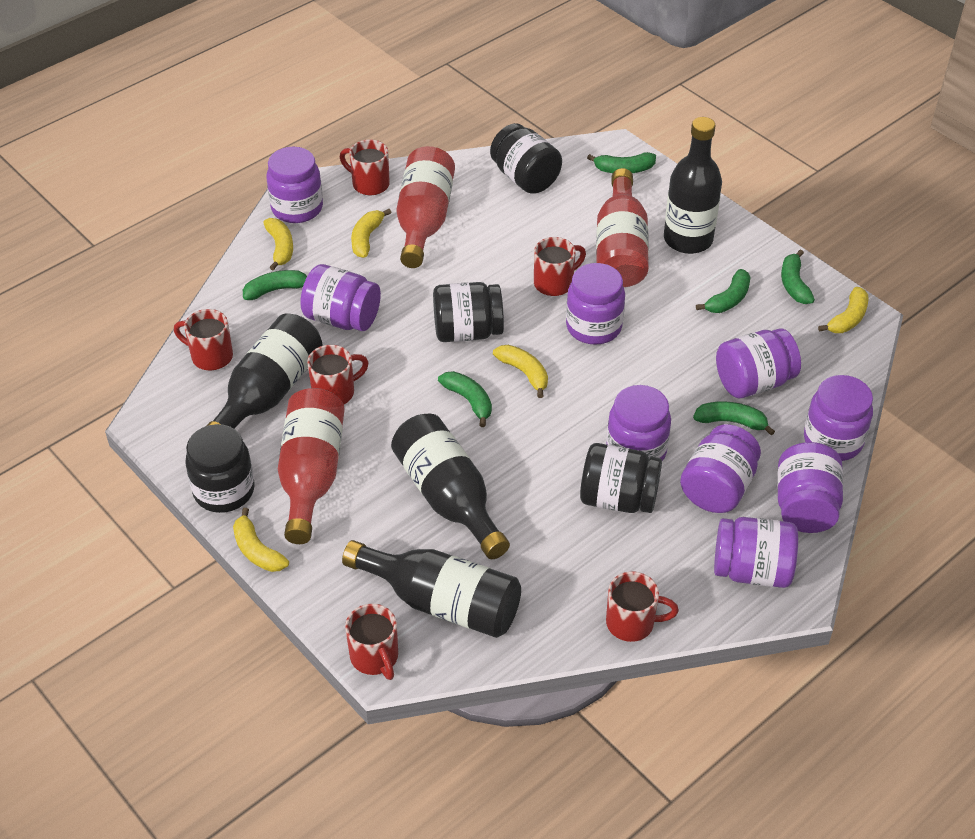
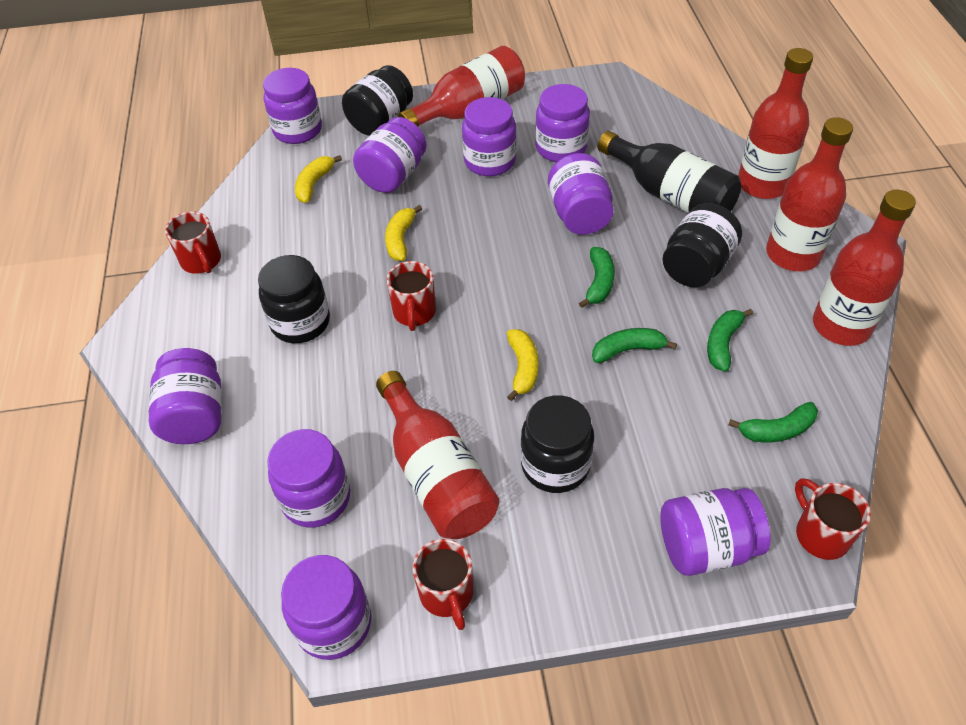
black bottle: 4 -> 1
green banana: 6 -> 4
red bottle: 3 -> 5
red mug: 6 -> 4
yellow banana: 5 -> 3

